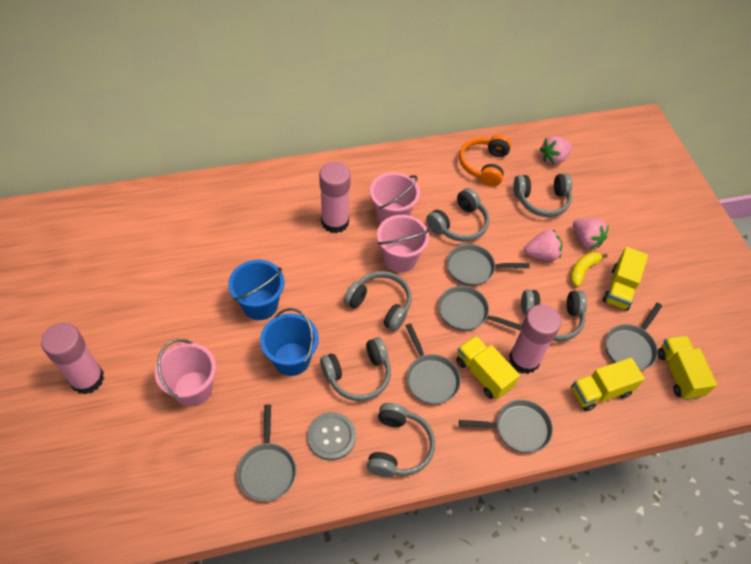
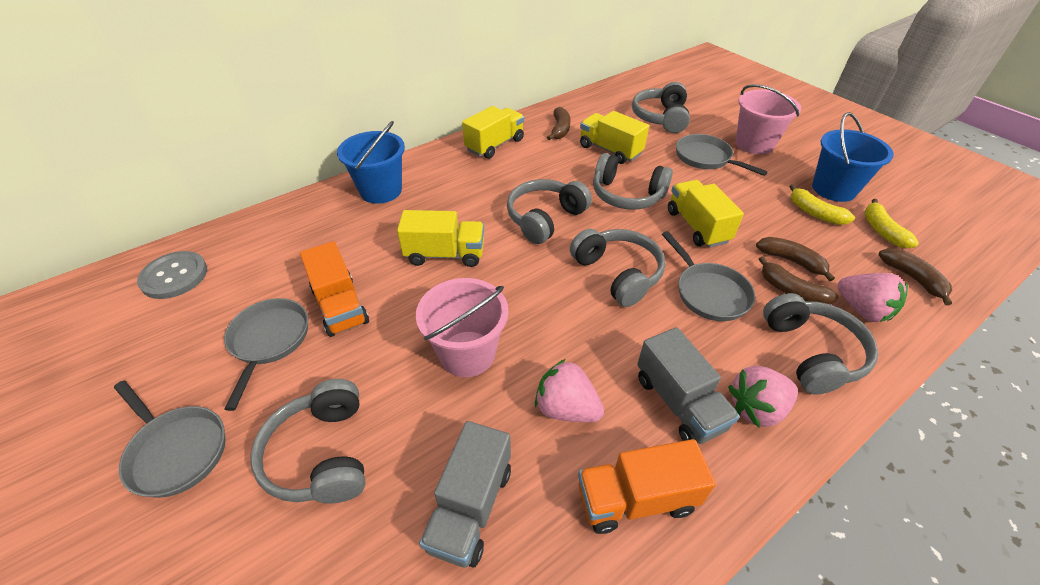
brown banana: 0 -> 4
grey pan: 6 -> 4
grey truck: 0 -> 2
orange headphones: 1 -> 0
orange truck: 0 -> 2
pink bucket: 3 -> 2
pink glue stick: 3 -> 0
yellow banana: 1 -> 2

